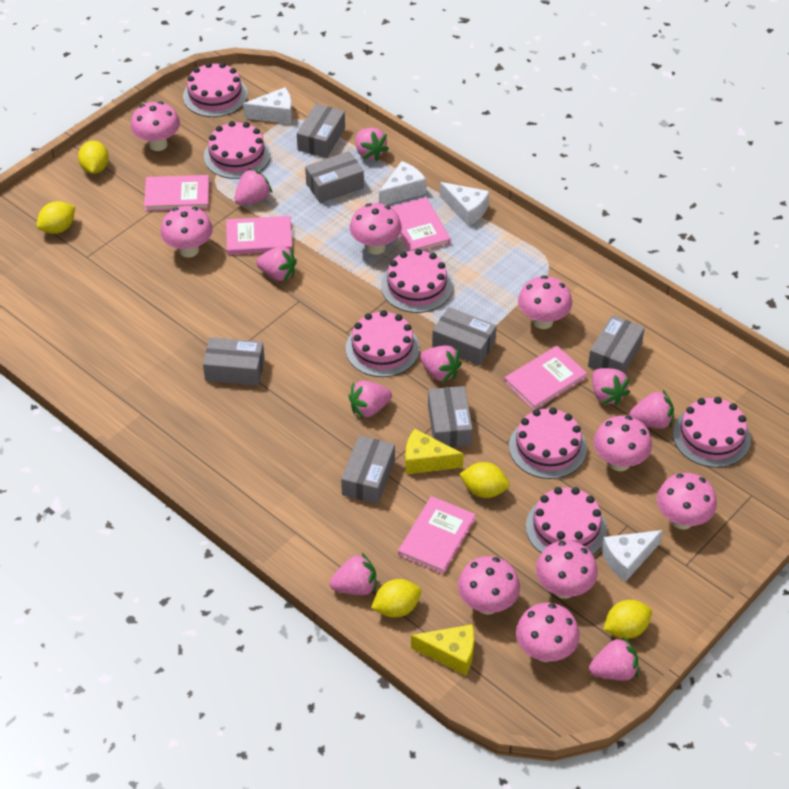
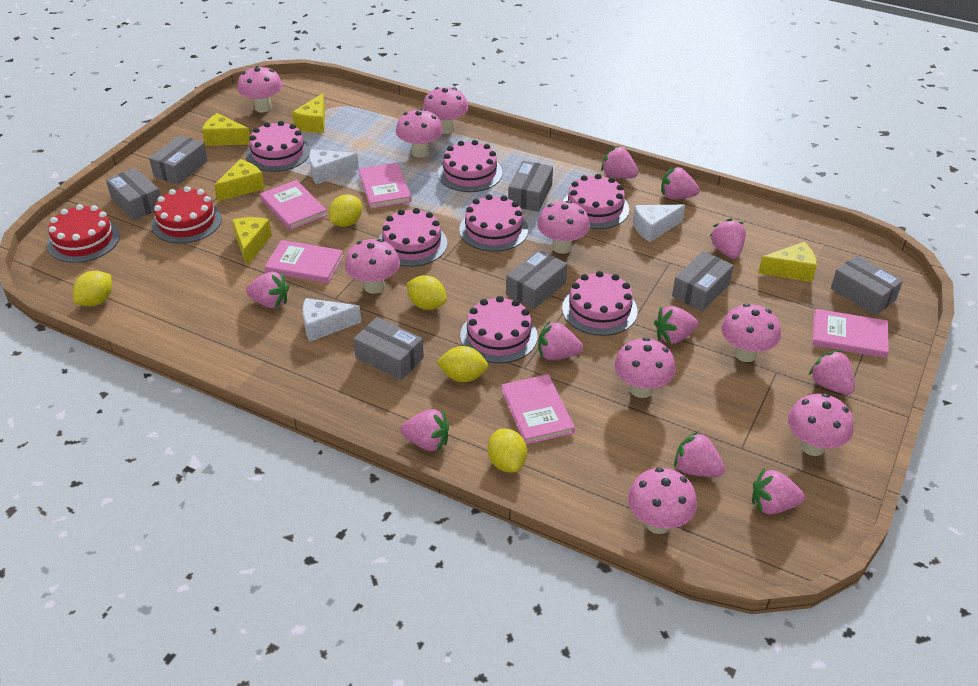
pink strawberry: 9 -> 10
red cake: 0 -> 2
white cheese: 4 -> 3
yellow cheese: 2 -> 5

